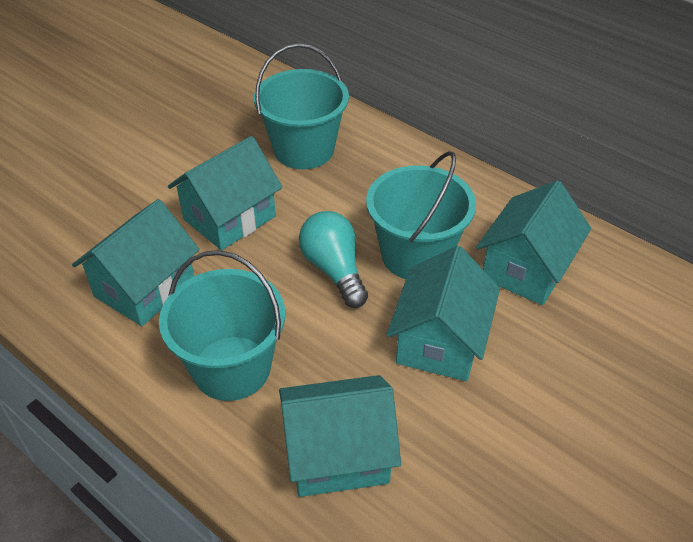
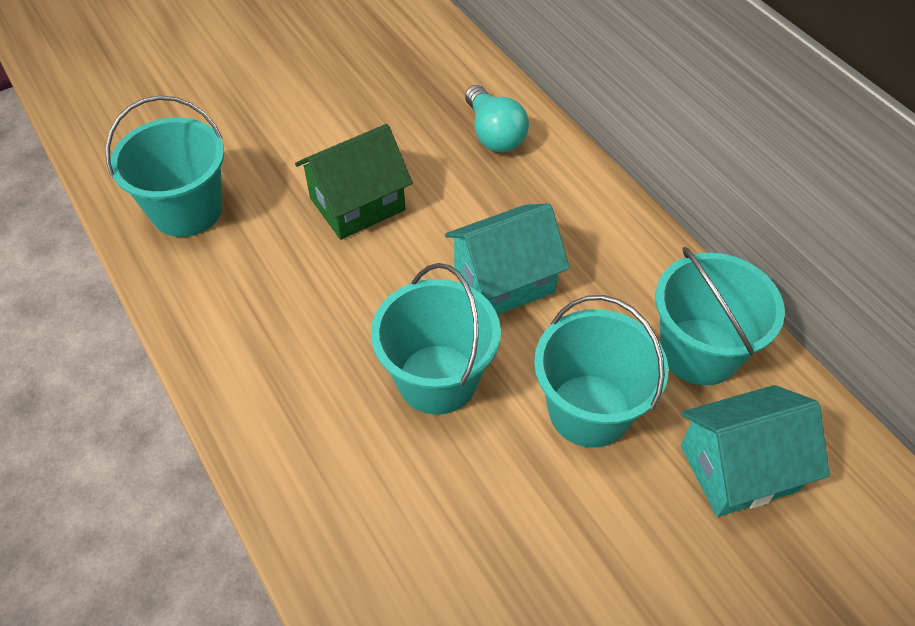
green house: 0 -> 1
turquoise bucket: 3 -> 4
turquoise house: 5 -> 2

